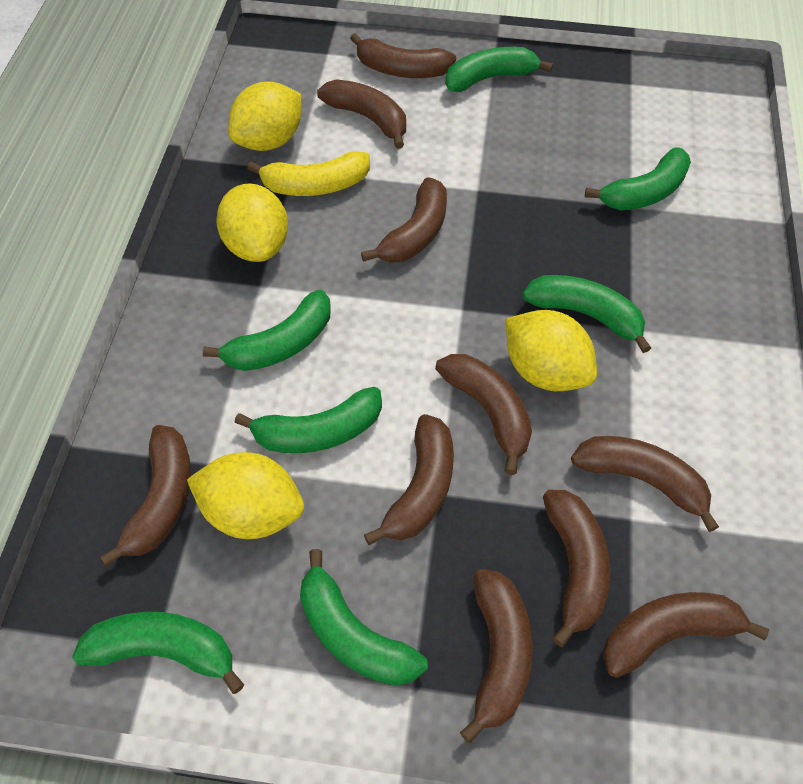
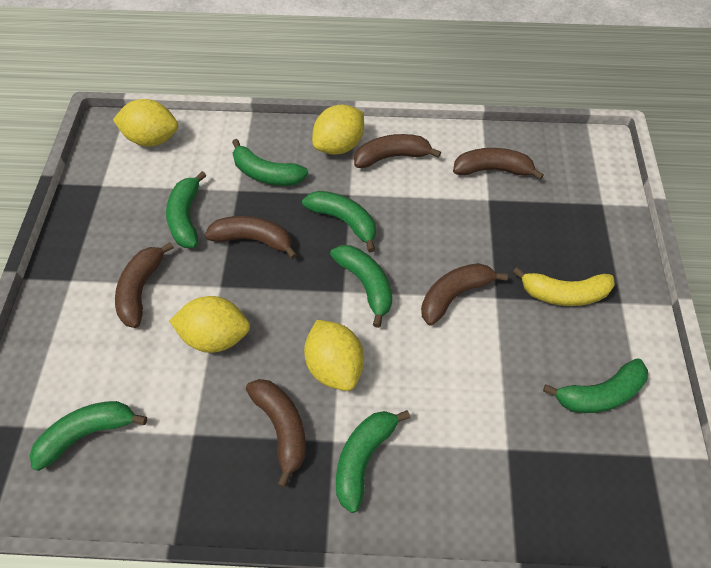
brown banana: 10 -> 6

